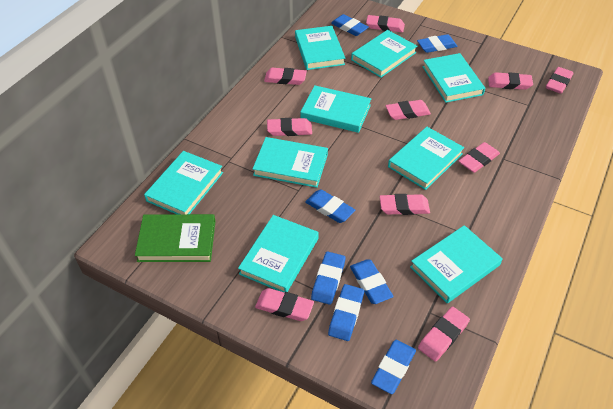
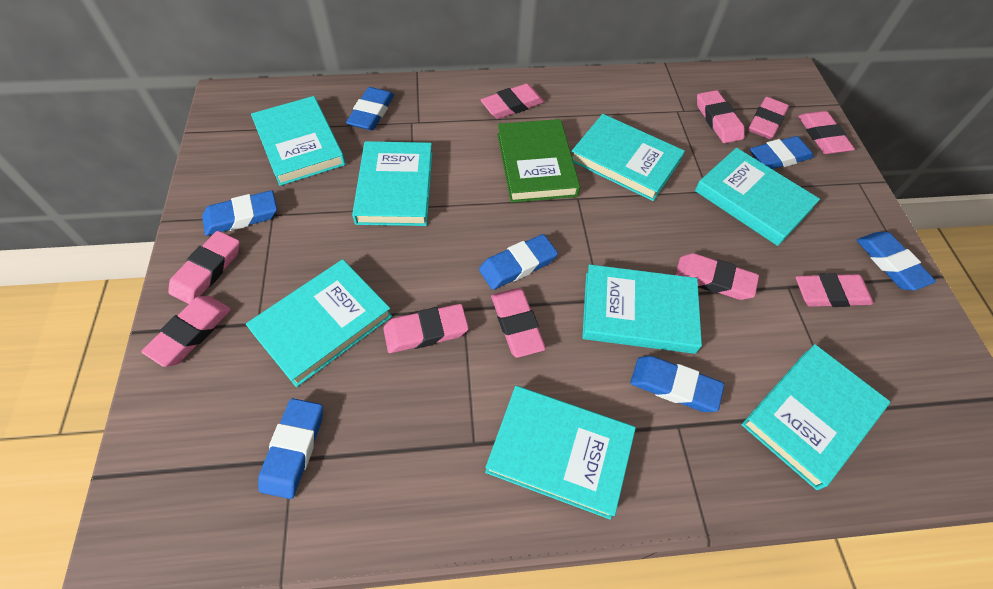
turquoise book: 9 -> 8

